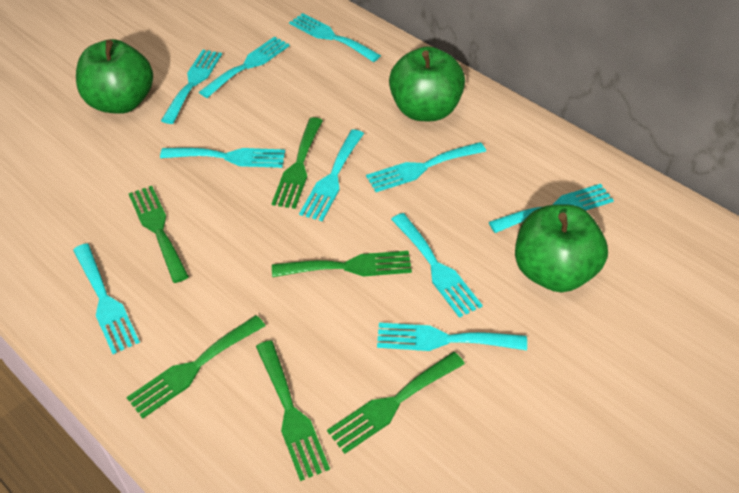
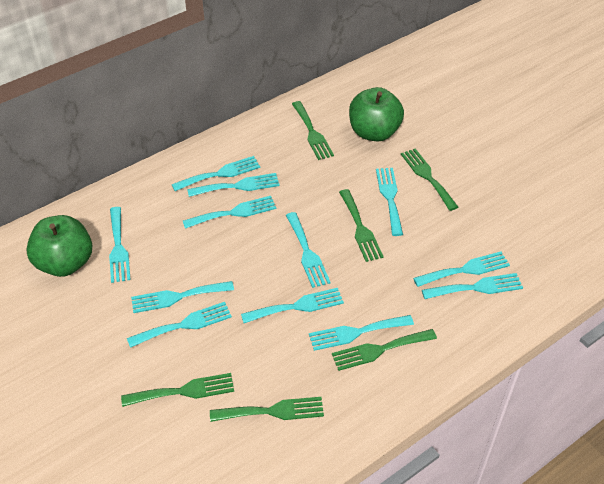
green apple: 3 -> 2
turquoise fork: 10 -> 12

